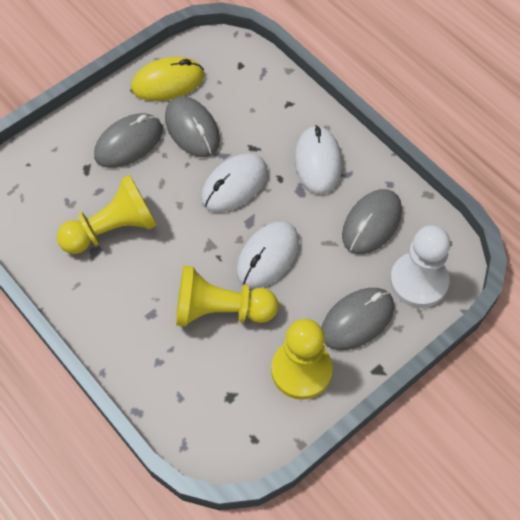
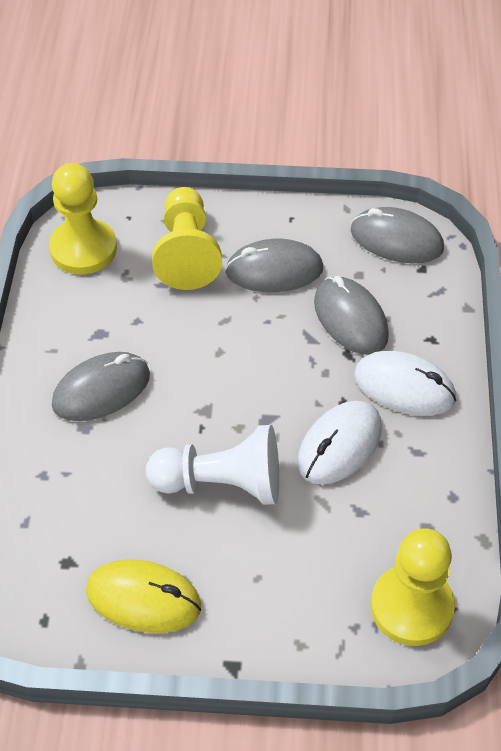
white mouse: 3 -> 2

